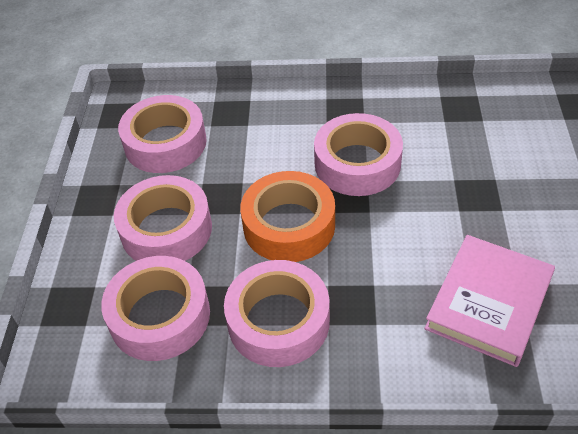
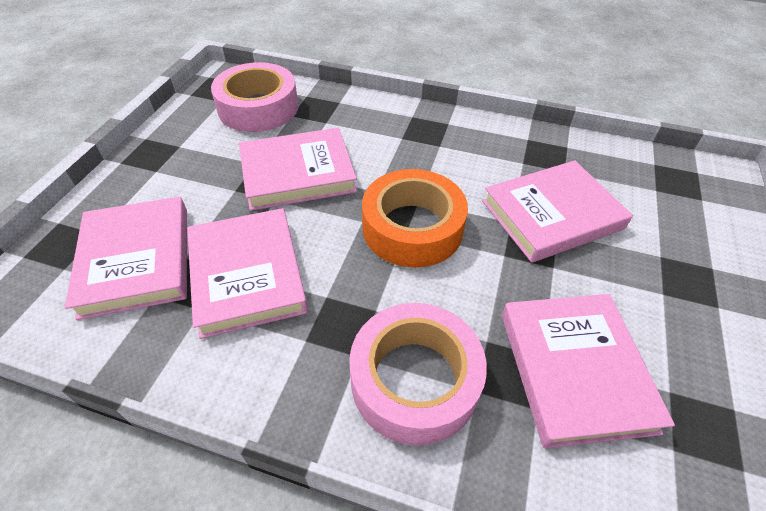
pink book: 1 -> 5
pink tape: 5 -> 2

